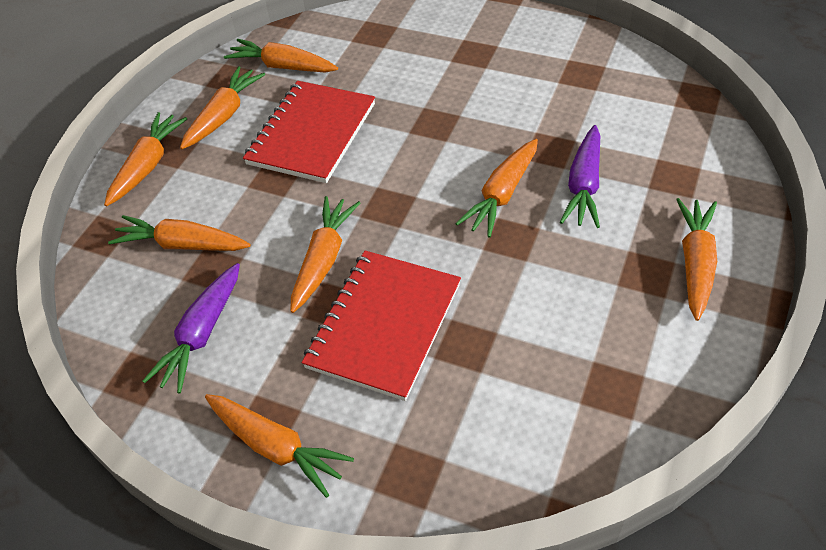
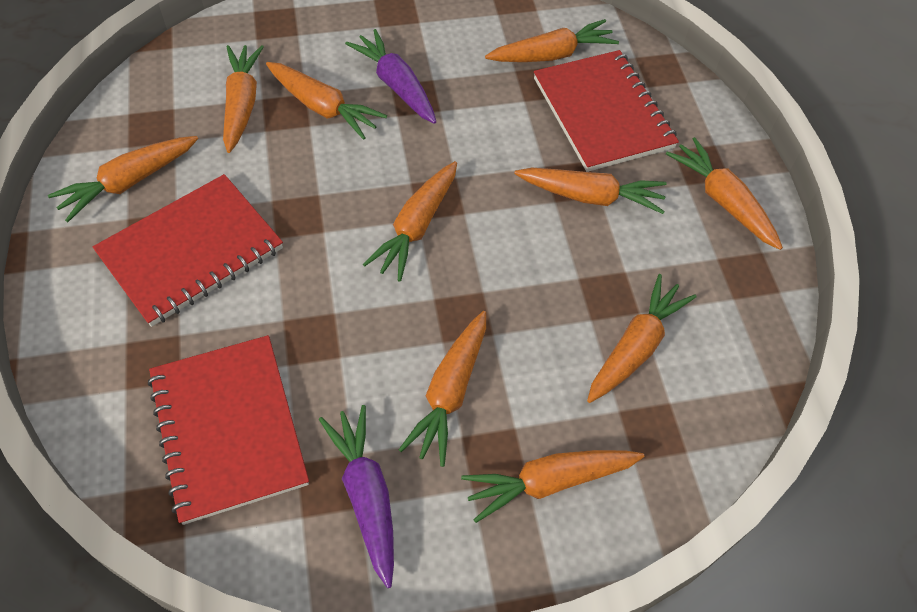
orange carrot: 8 -> 10
red notebook: 2 -> 3

